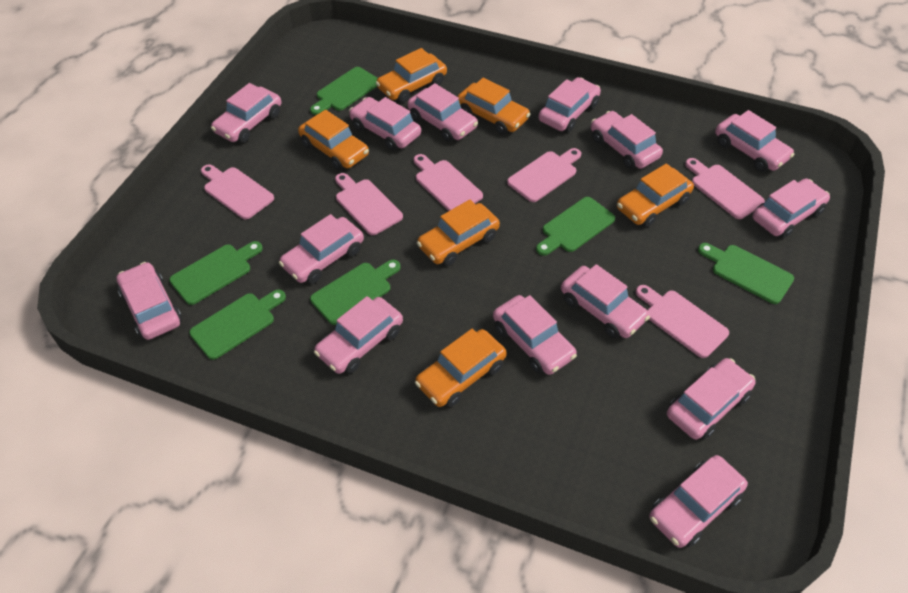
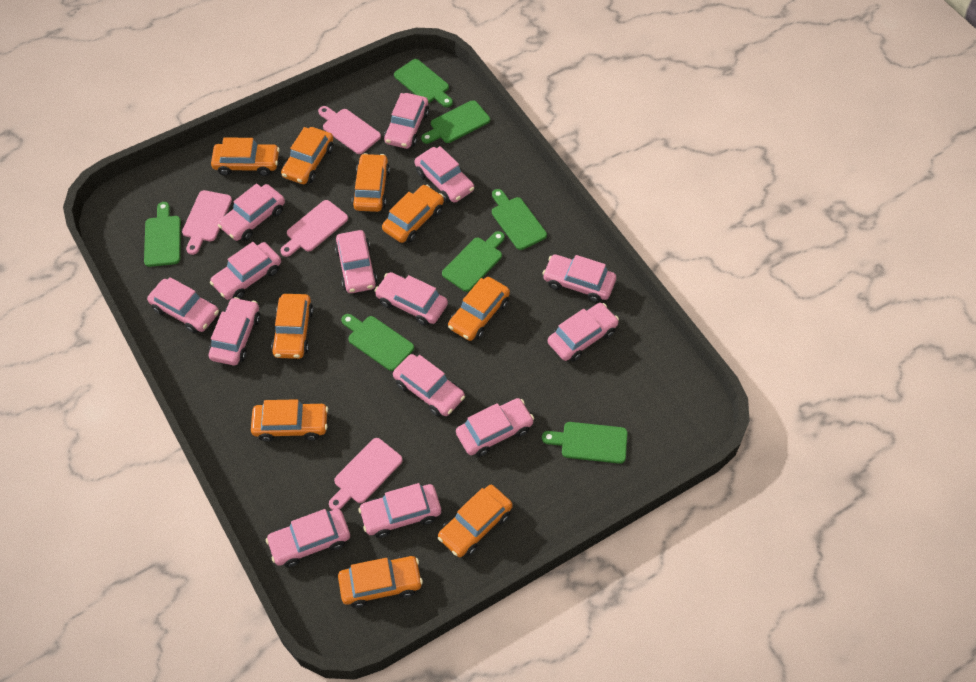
green cutting board: 6 -> 7
orange car: 6 -> 9
pink cutting board: 6 -> 4

